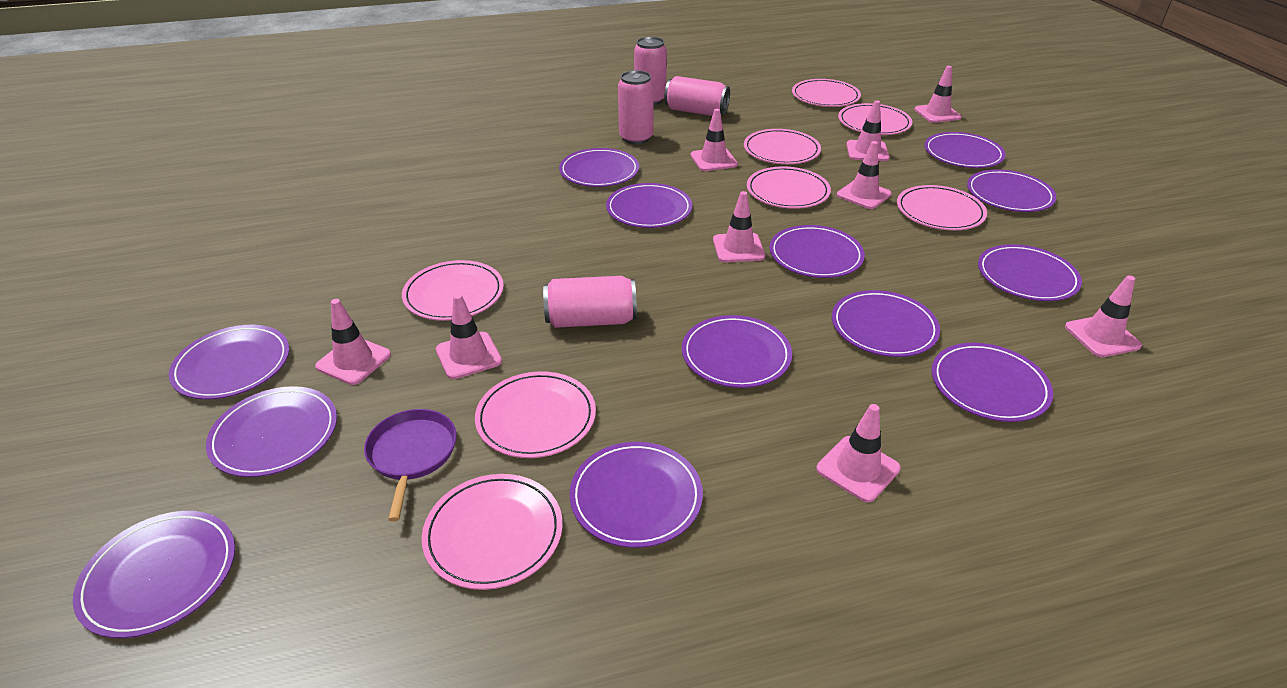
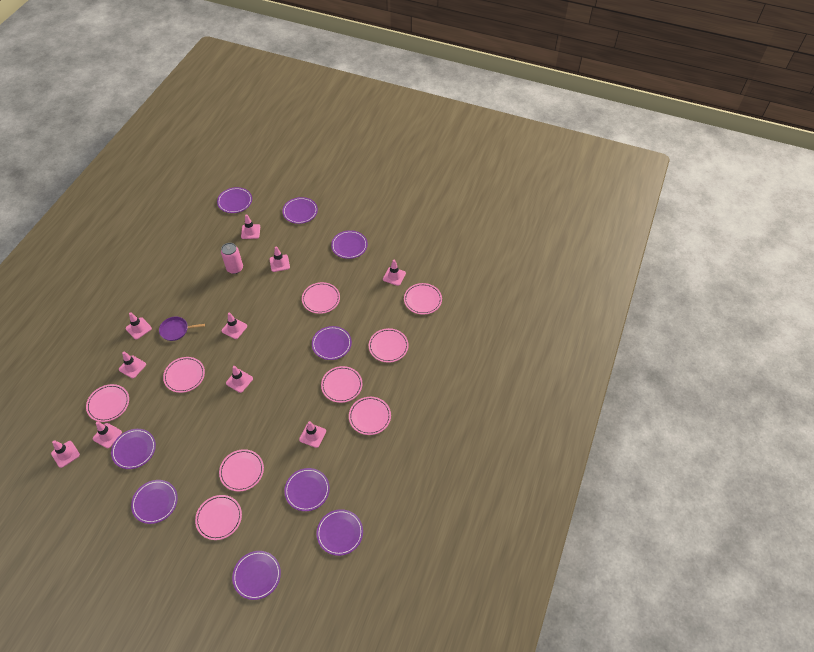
pink can: 4 -> 1
pink plate: 8 -> 9
pink traffic cone: 9 -> 10
purple plate: 13 -> 9

